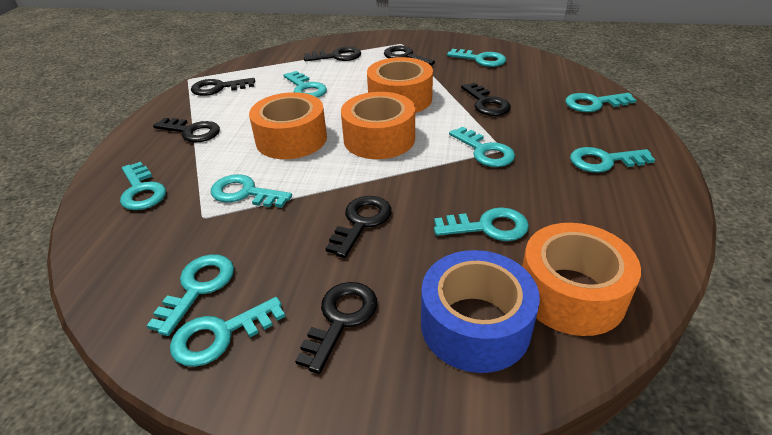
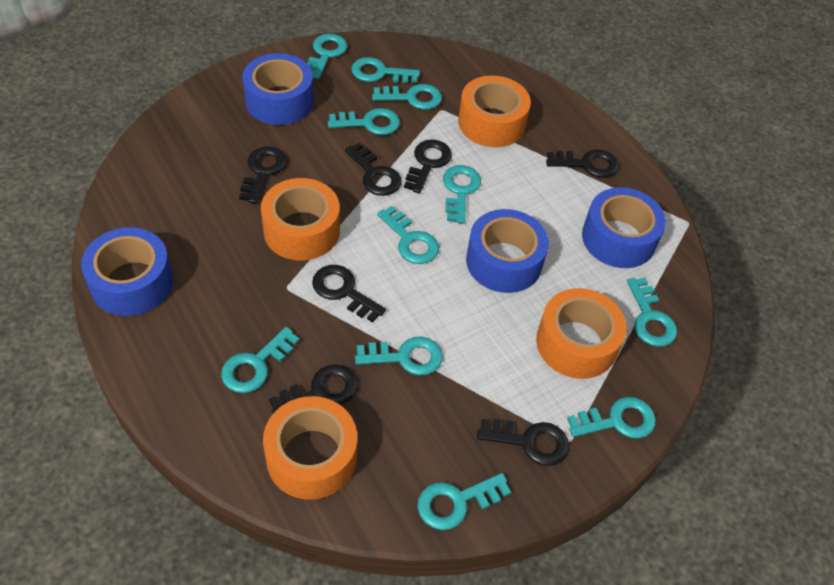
blue tape: 1 -> 4
turquoise key: 10 -> 11

